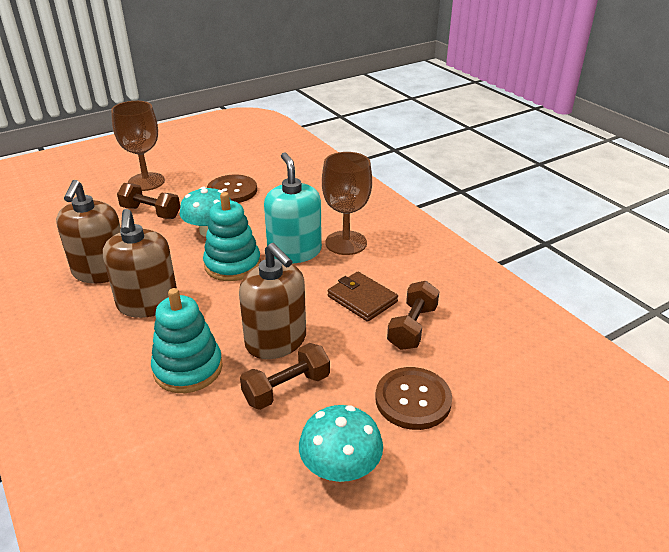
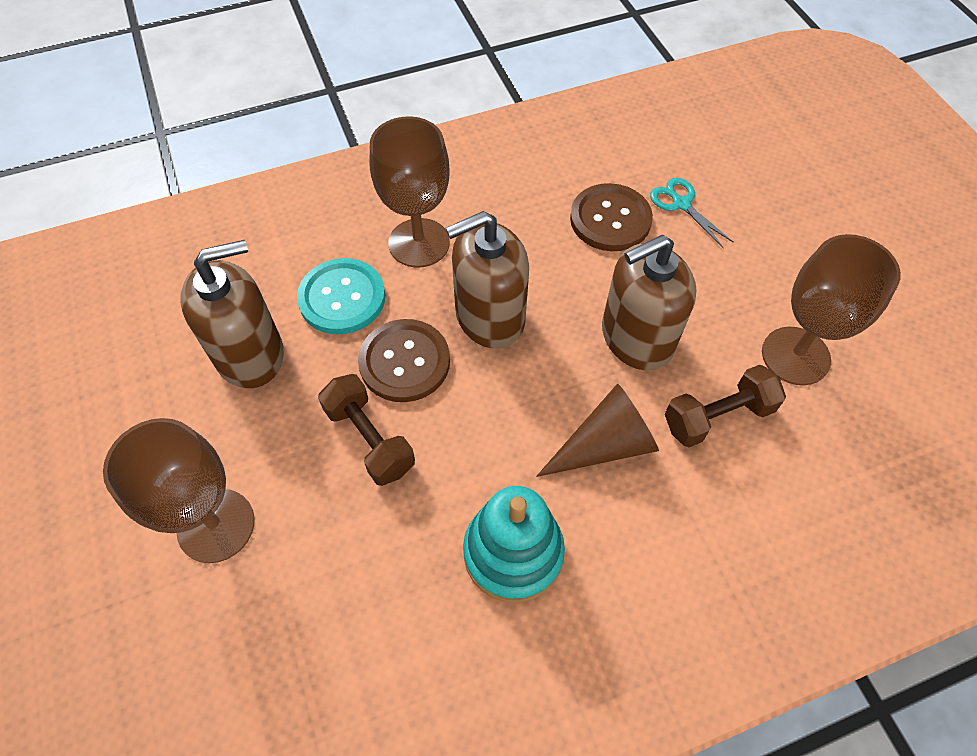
brown cone: 0 -> 1
brown dumbbell: 3 -> 2
brown goblet: 2 -> 3
brown wallet: 1 -> 0
turquoise button: 0 -> 1
turquoise mushroom: 2 -> 0
turquoise scissors: 0 -> 1
turquoise soap dispenser: 1 -> 0
turquoise stacking toy: 2 -> 1

